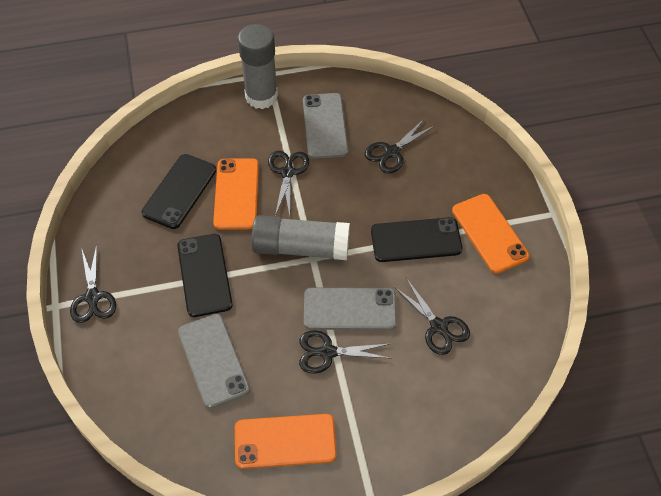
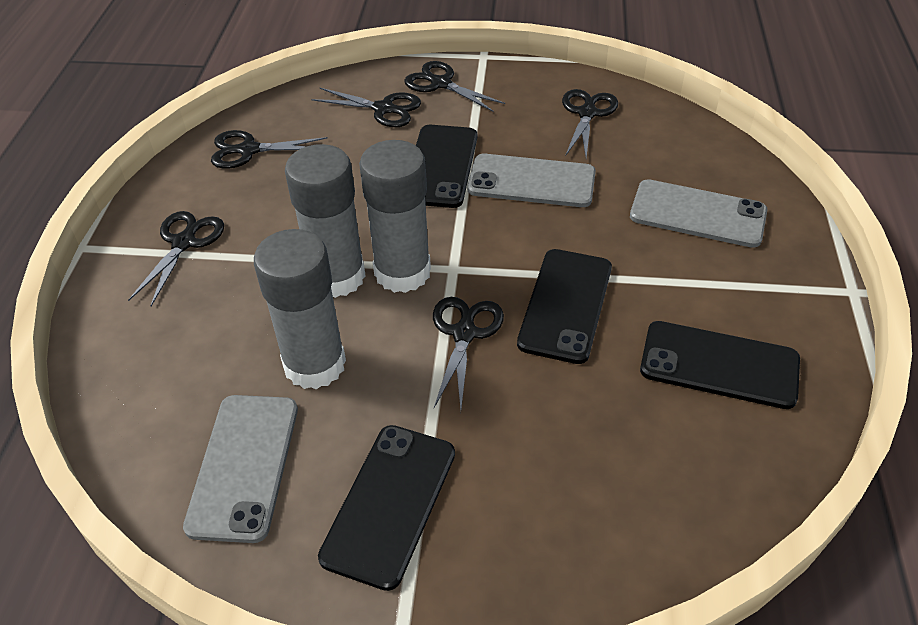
black phone: 3 -> 4
black scissors: 5 -> 6
grey glue stick: 2 -> 3
orange phone: 3 -> 0

